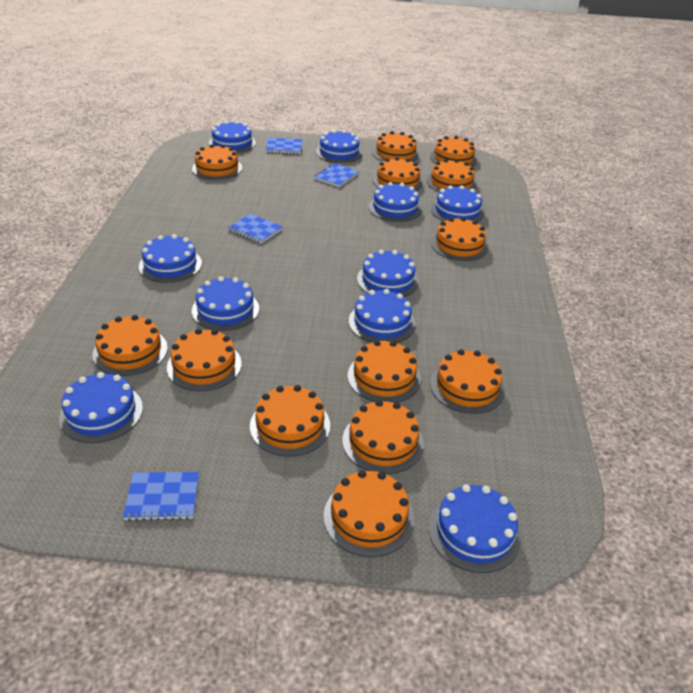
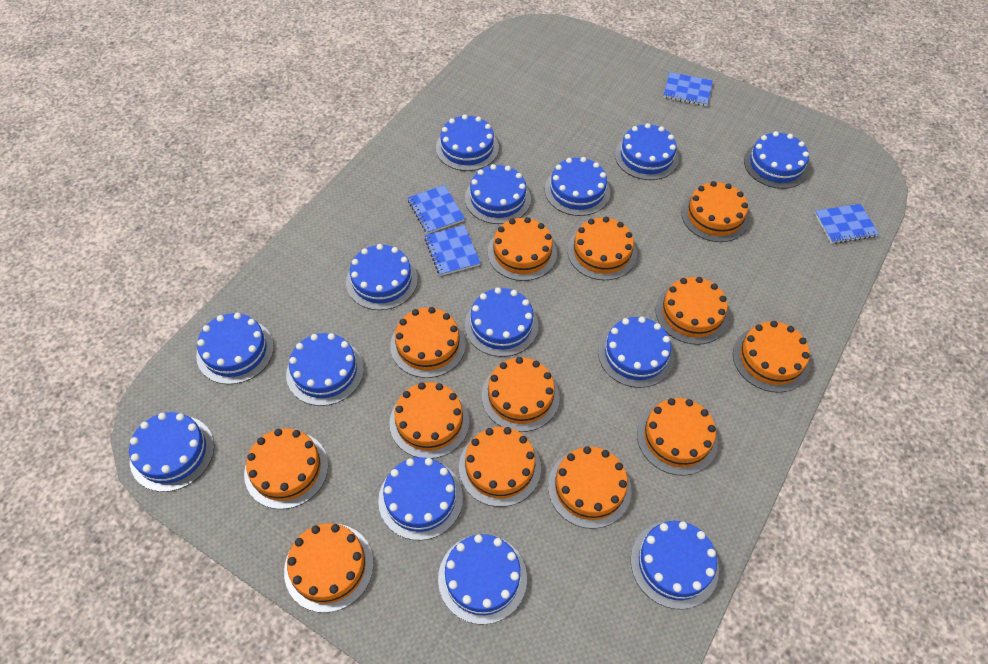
blue cake: 10 -> 14

